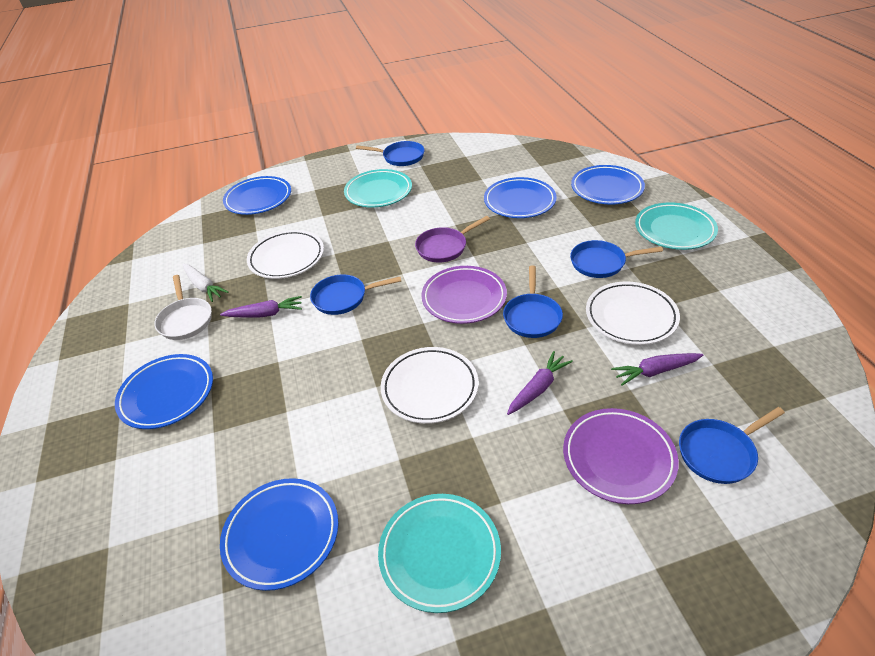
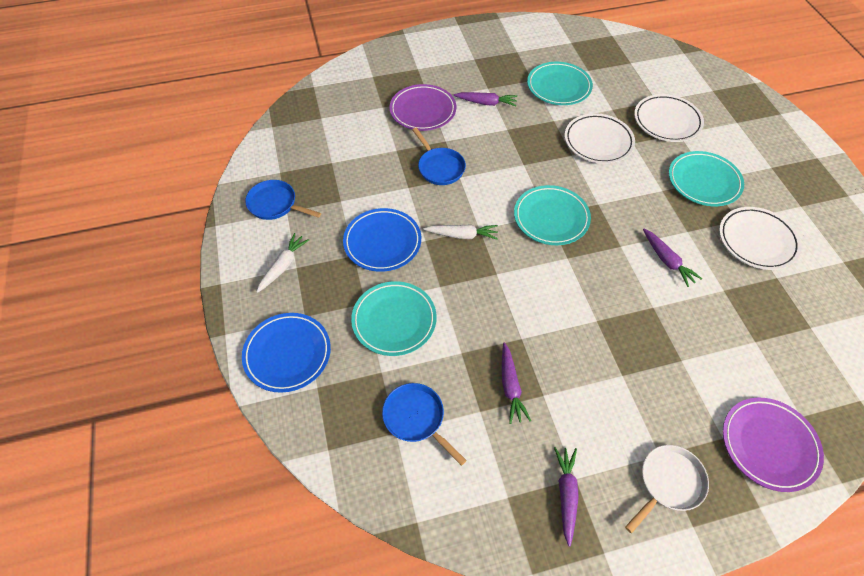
blue pan: 5 -> 3
blue plate: 5 -> 2
purple carrot: 3 -> 4
purple pan: 1 -> 0
turquoise plate: 3 -> 4
white carrot: 1 -> 2

